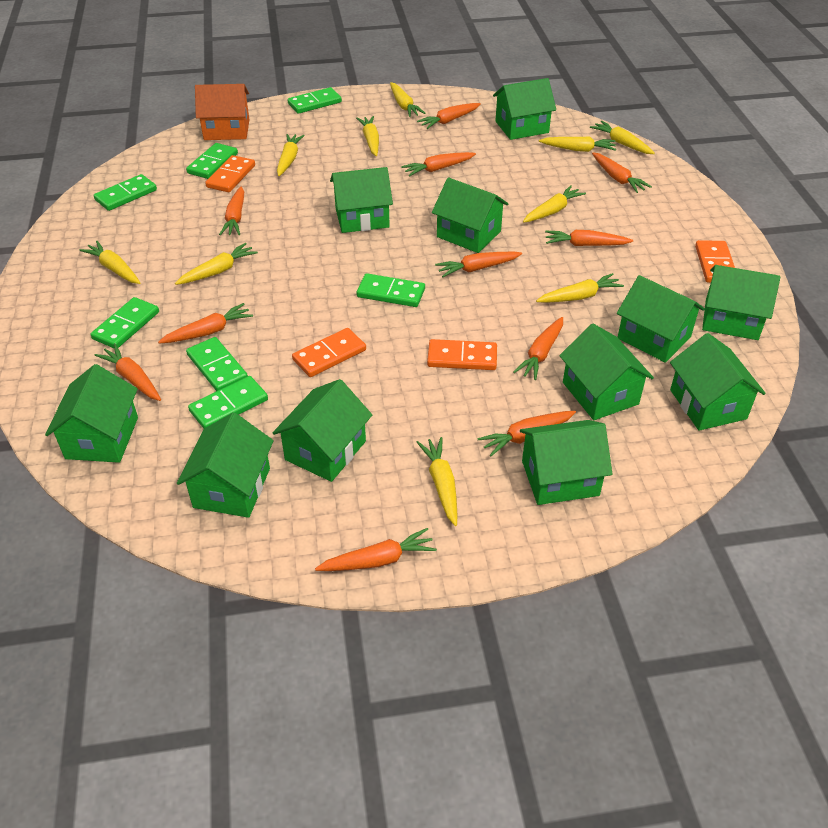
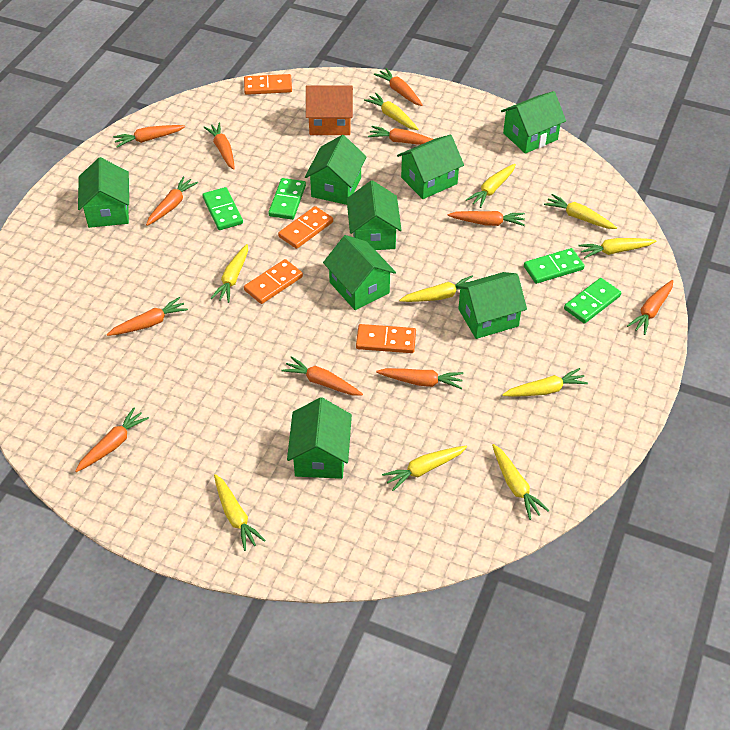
green domino: 7 -> 4
green house: 11 -> 8

